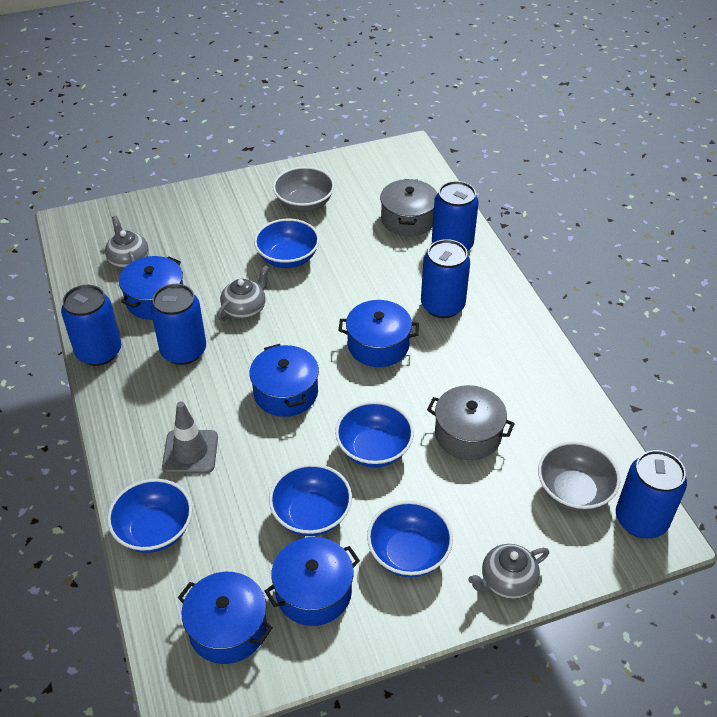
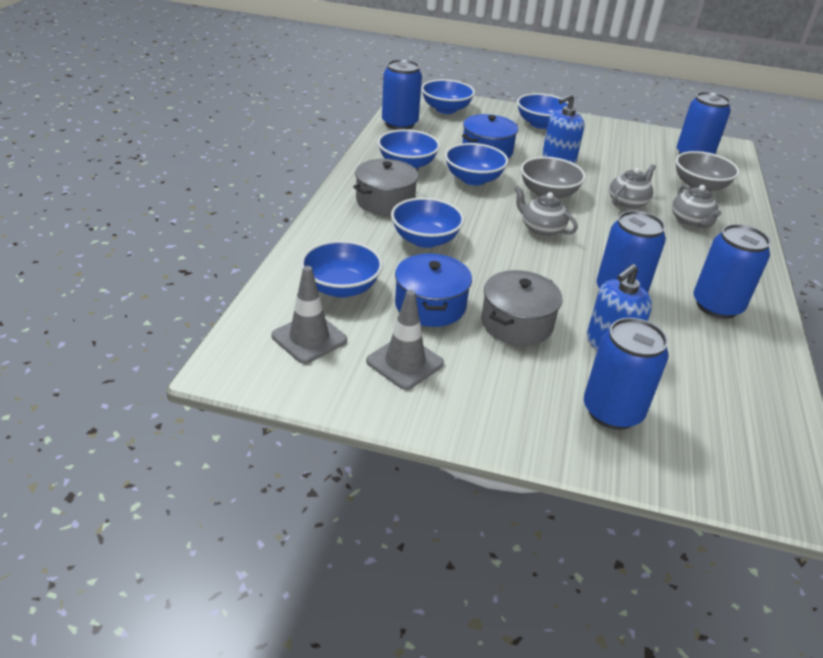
blue bowl: 5 -> 6
blue pot: 5 -> 2
blue soap dispenser: 0 -> 2
grey traffic cone: 1 -> 2

